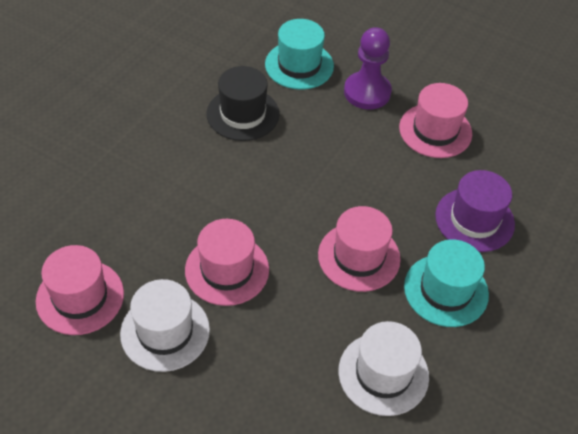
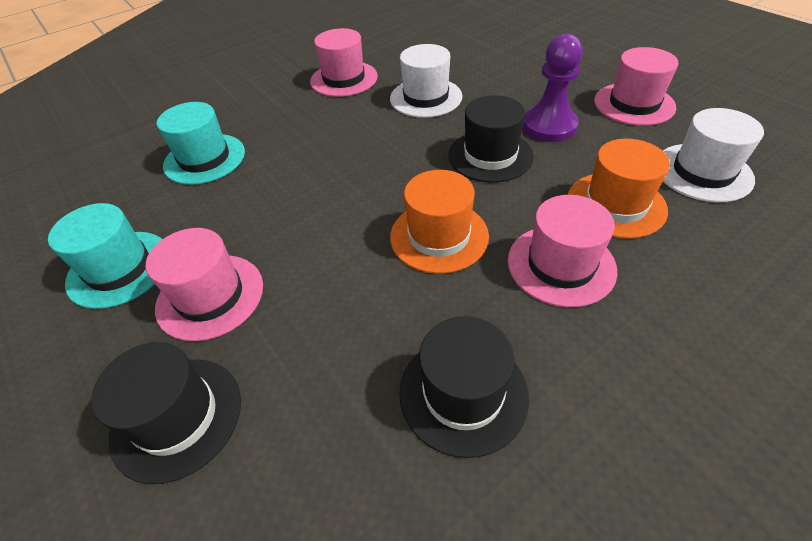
black hat: 1 -> 3
orange hat: 0 -> 2
purple hat: 1 -> 0

